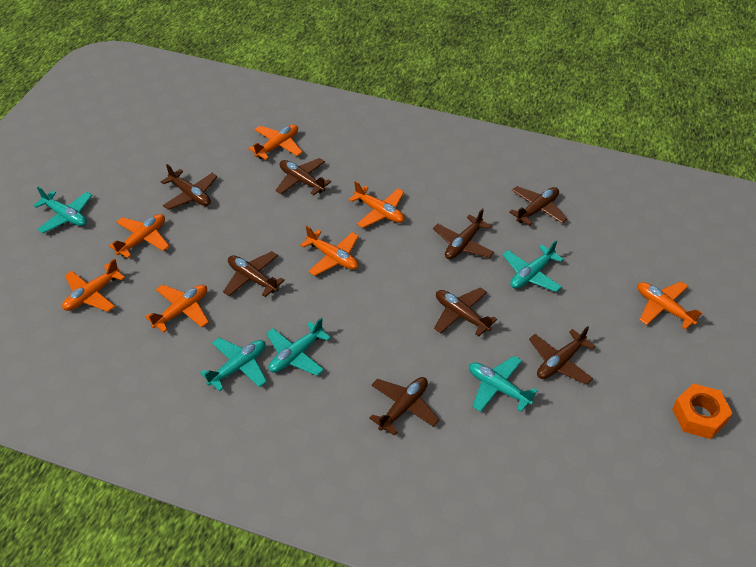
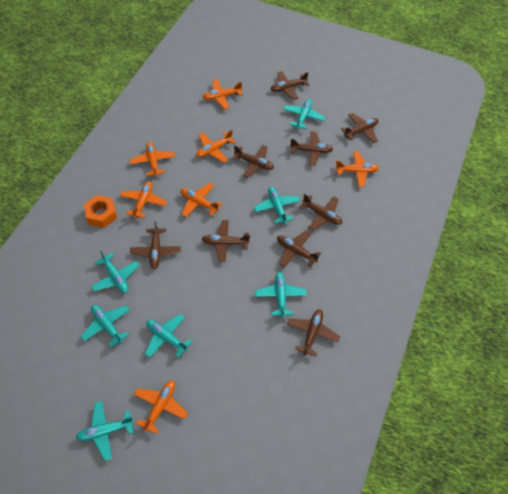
brown plane: 8 -> 9
turquoise plane: 5 -> 7

